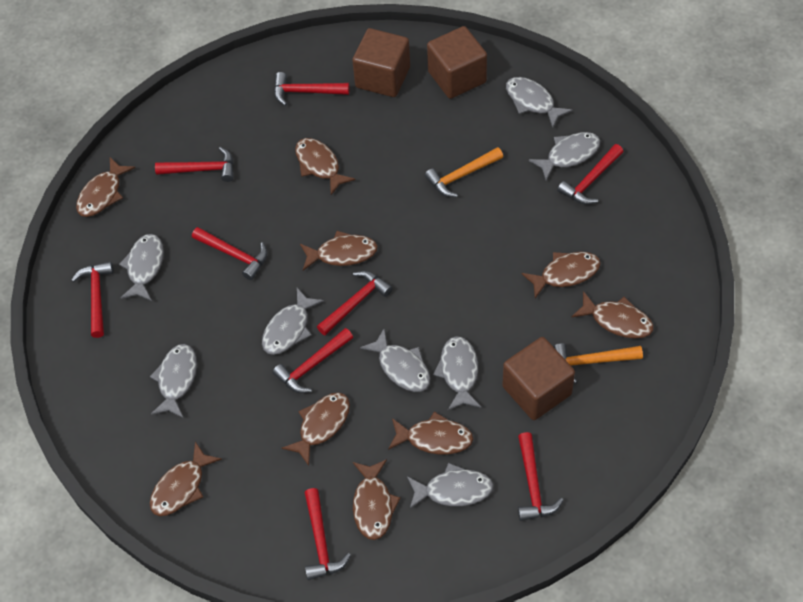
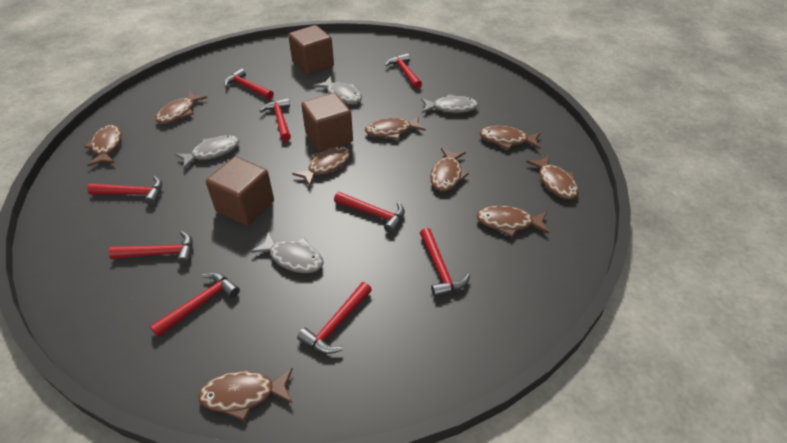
grey fish: 8 -> 4
orange hammer: 2 -> 0

